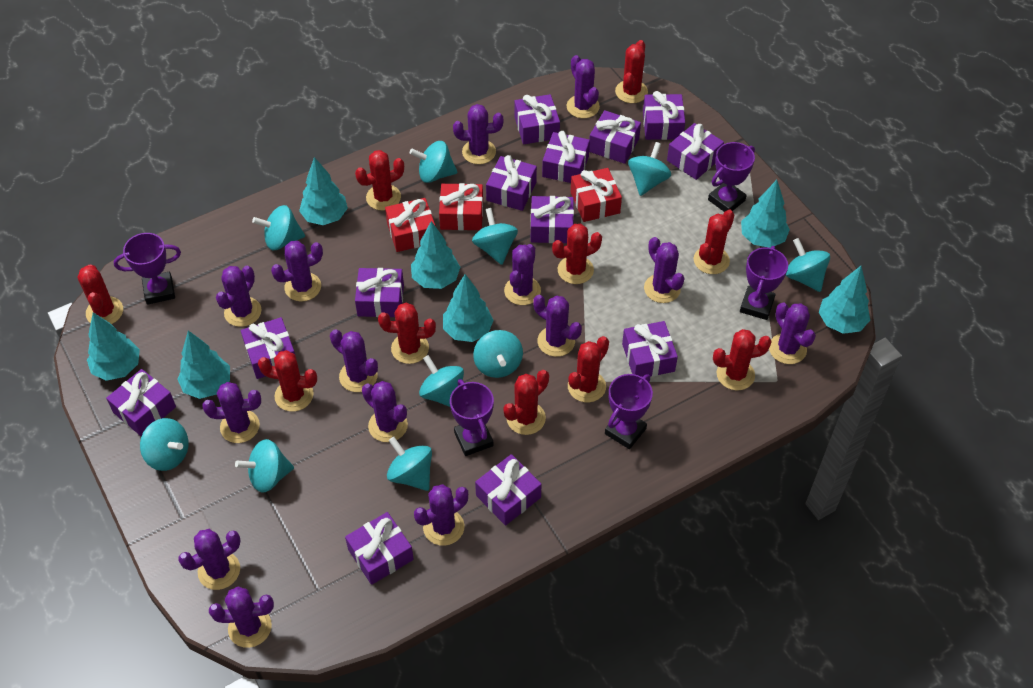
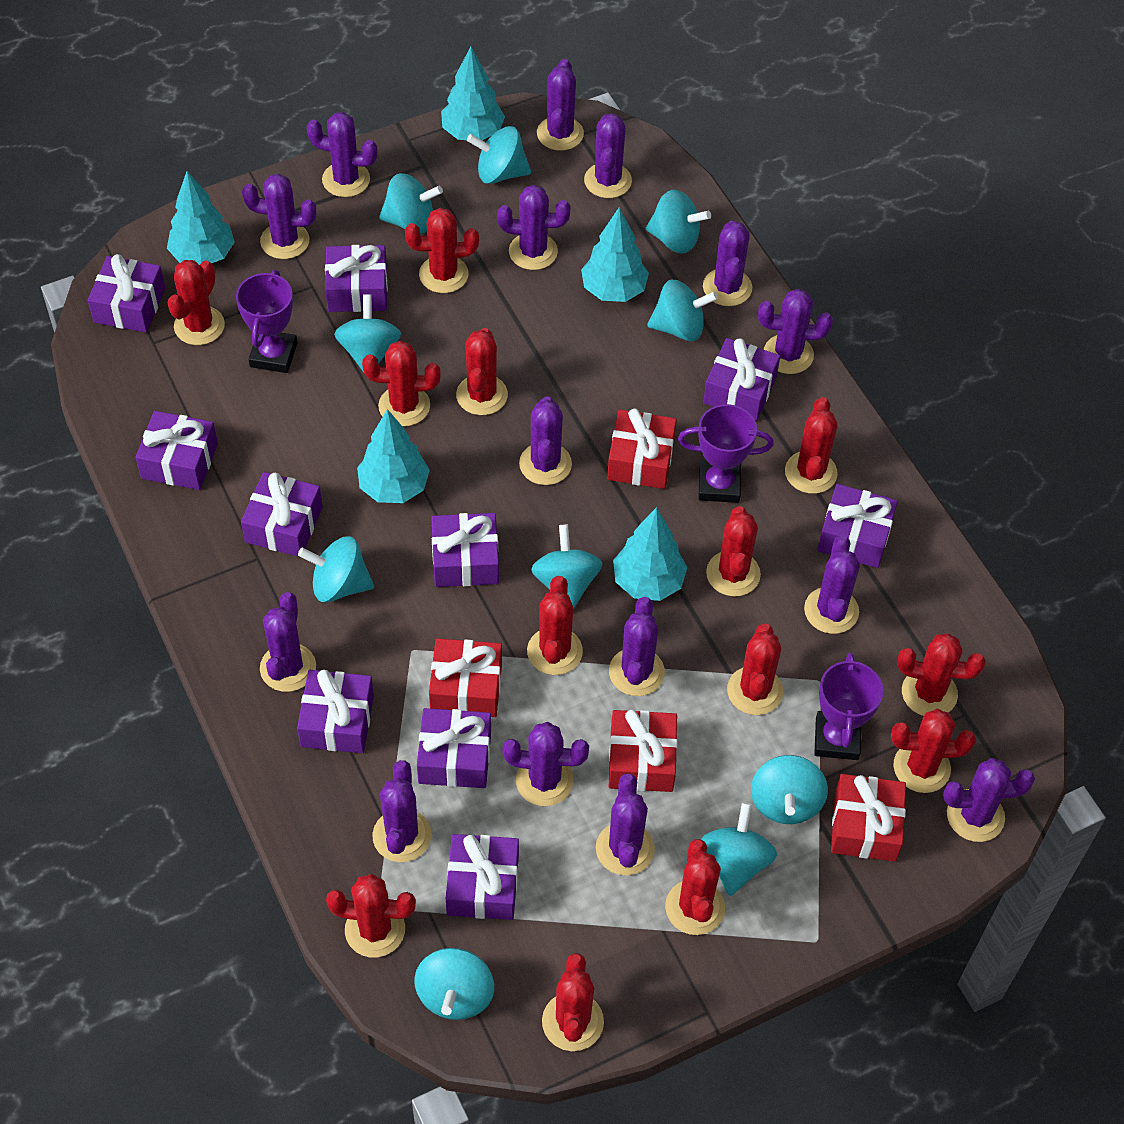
purple cactus: 14 -> 15
purple gift: 13 -> 10
purple trophy: 5 -> 3
red cactus: 10 -> 13
red gift: 3 -> 4
turquoise tree: 7 -> 5

